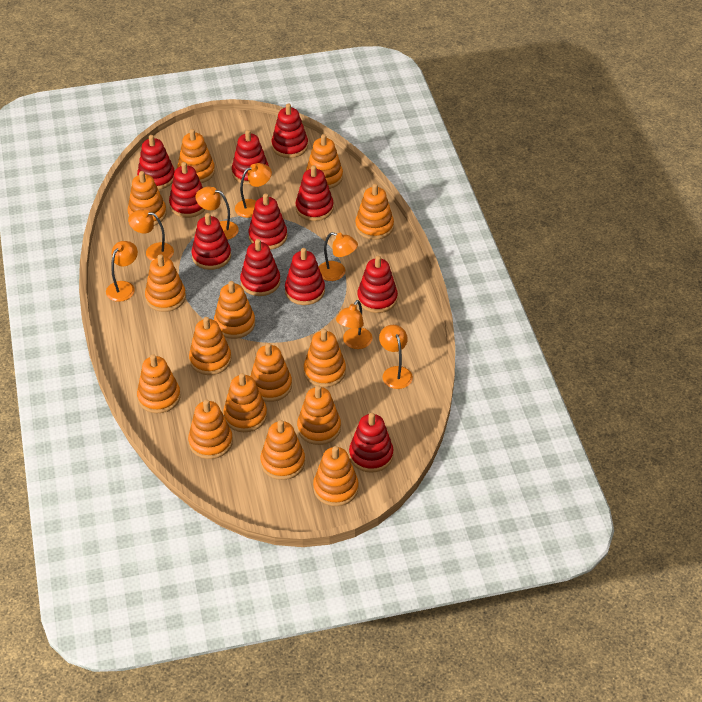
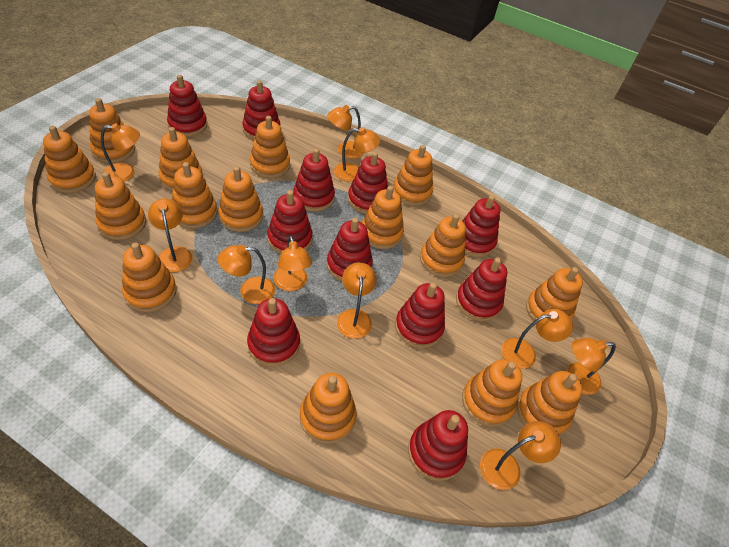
orange lamp: 7 -> 10

